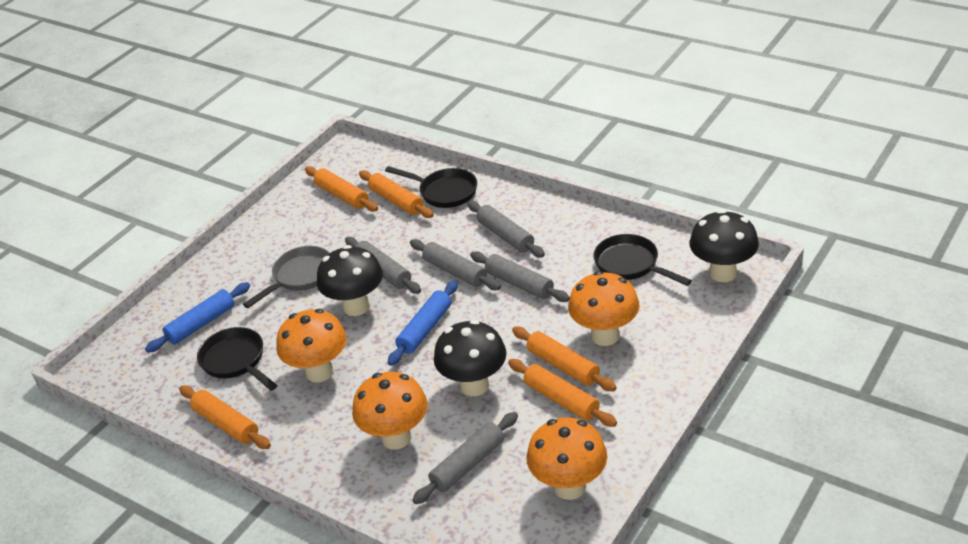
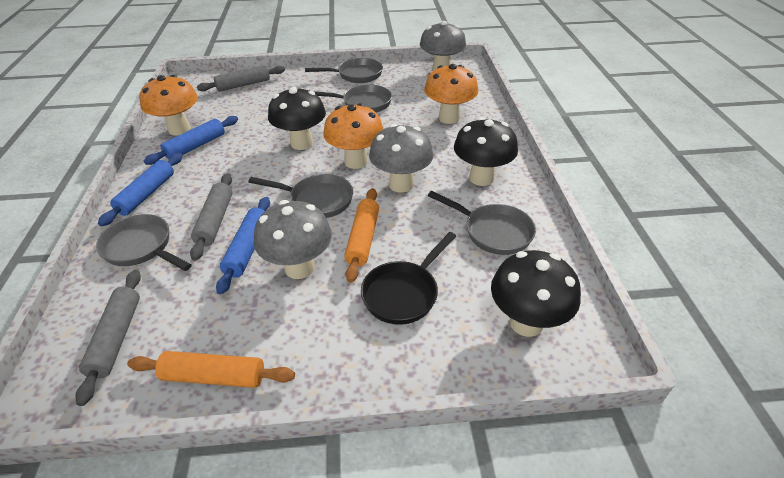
black pan: 3 -> 1
blue rolling pin: 2 -> 3
grey mushroom: 0 -> 3
grey pan: 1 -> 5
grey rolling pin: 5 -> 3
orange mushroom: 4 -> 3
orange rolling pin: 5 -> 2

